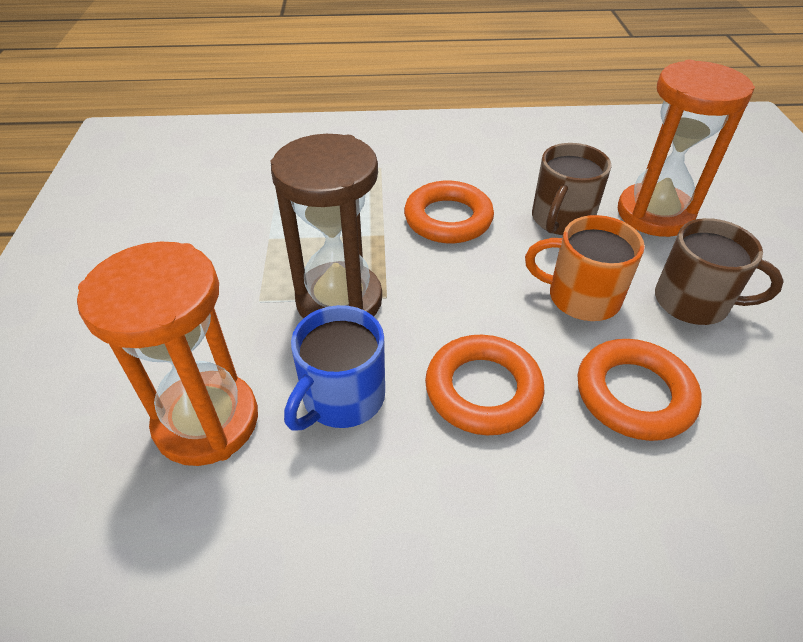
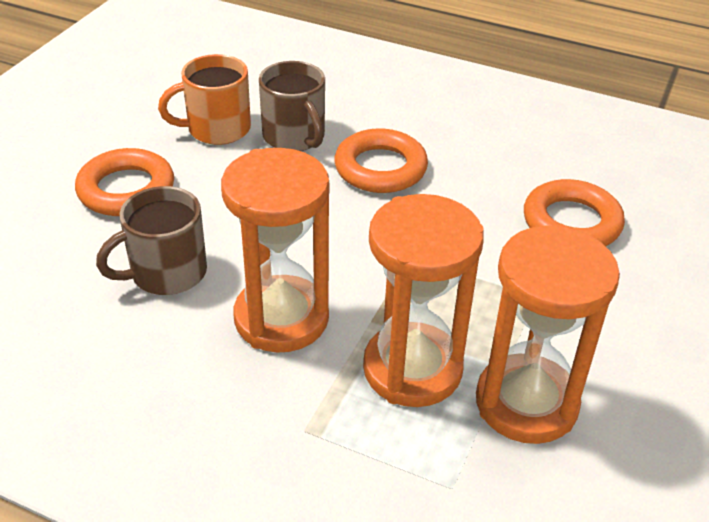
blue mug: 1 -> 0
brown hourglass: 1 -> 0
orange hourglass: 2 -> 3

